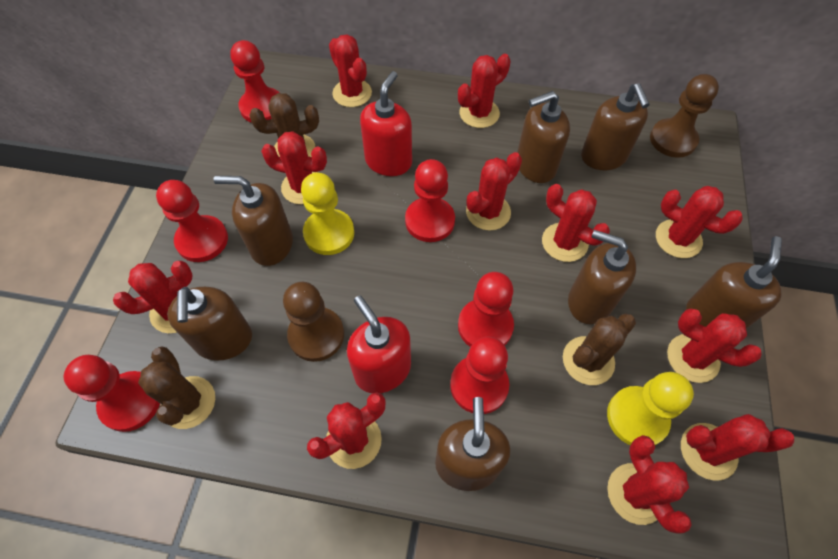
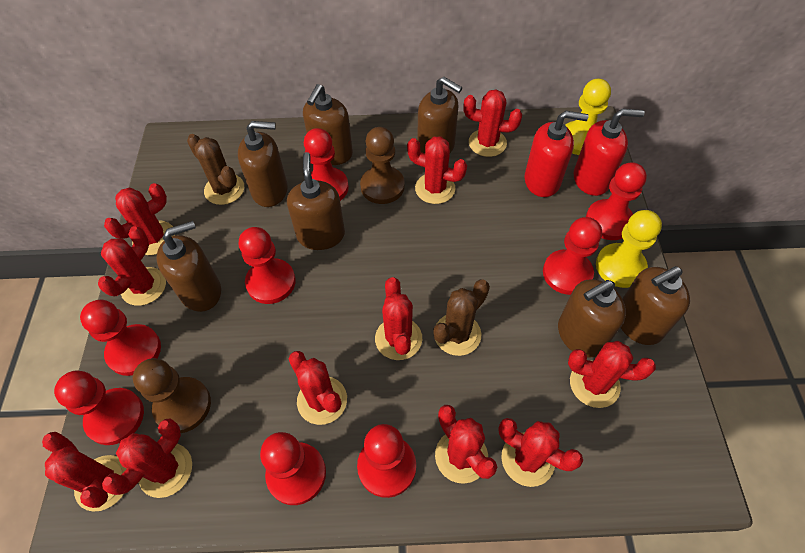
brown cactus: 3 -> 2
red pawn: 6 -> 8

